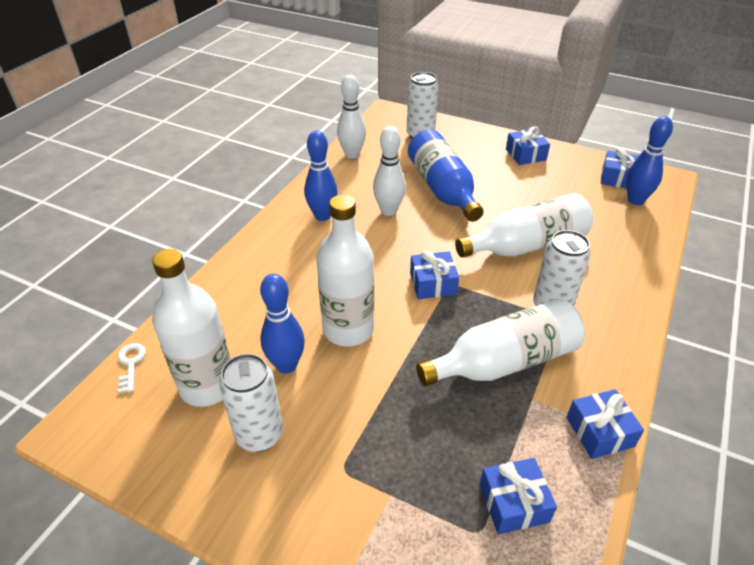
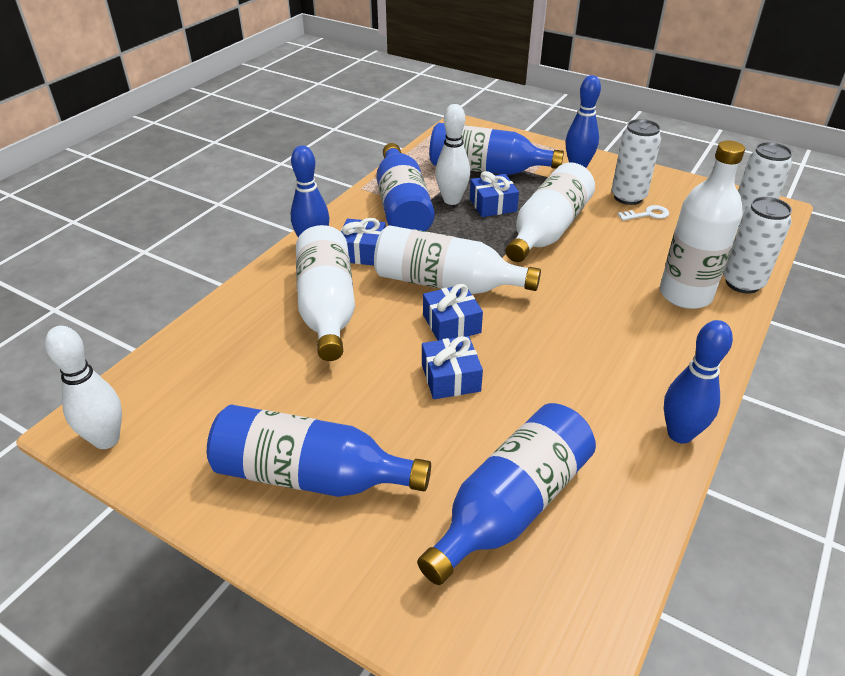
blue bottle: 1 -> 4
blue gift: 5 -> 4

